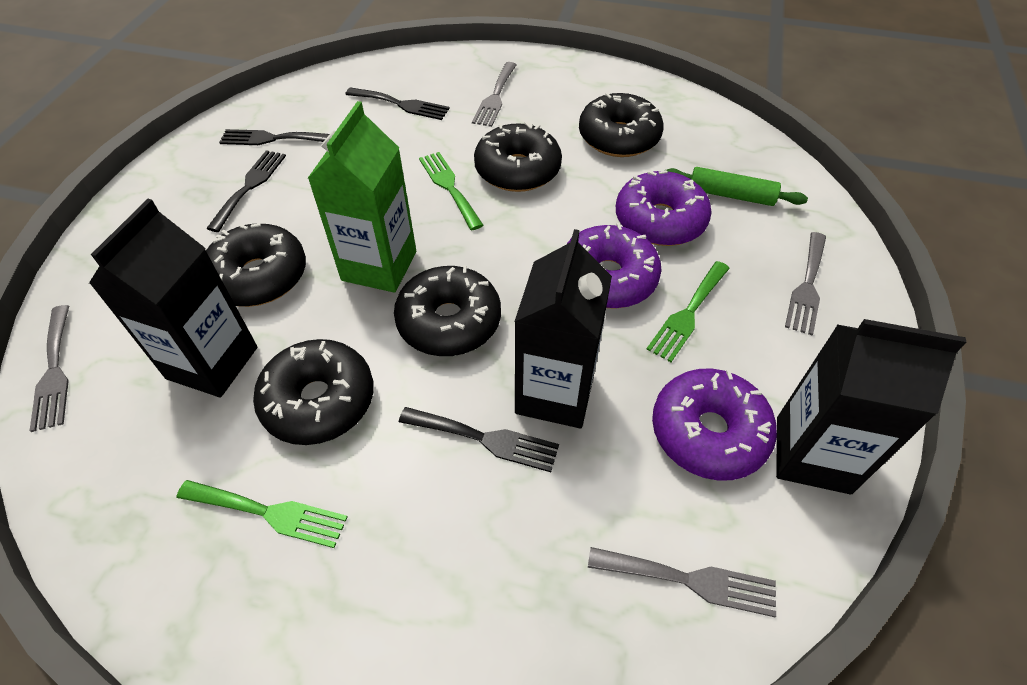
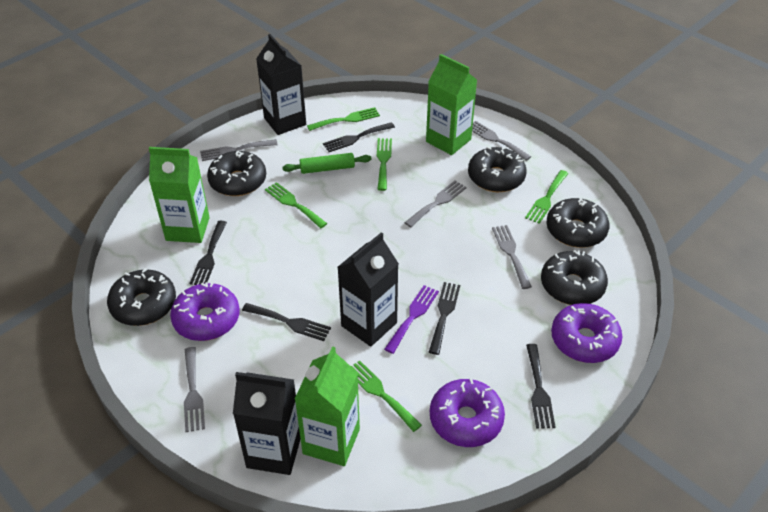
black fork: 4 -> 5
green carton: 1 -> 3
green fork: 3 -> 5
grey fork: 4 -> 5
purple fork: 0 -> 1

